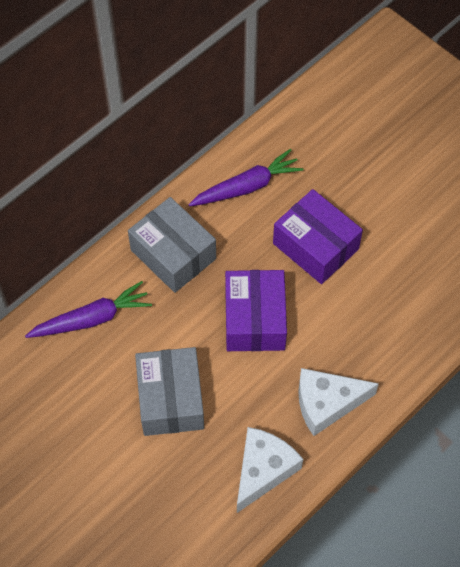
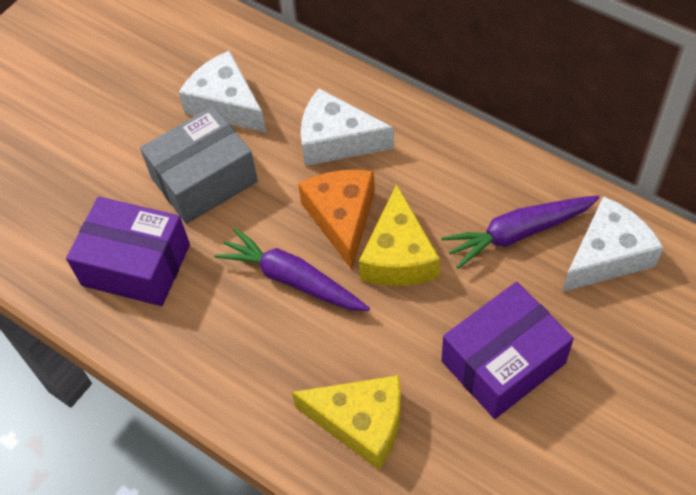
grey box: 2 -> 1
orange cheese: 0 -> 1
white cheese: 2 -> 3
yellow cheese: 0 -> 2

